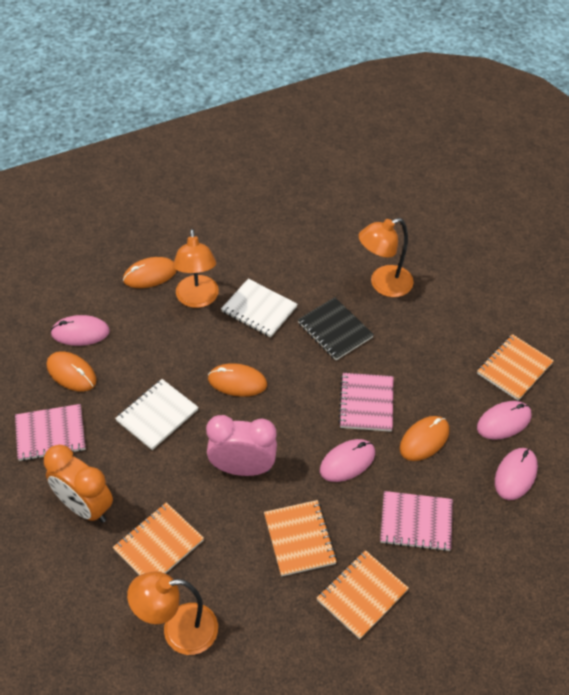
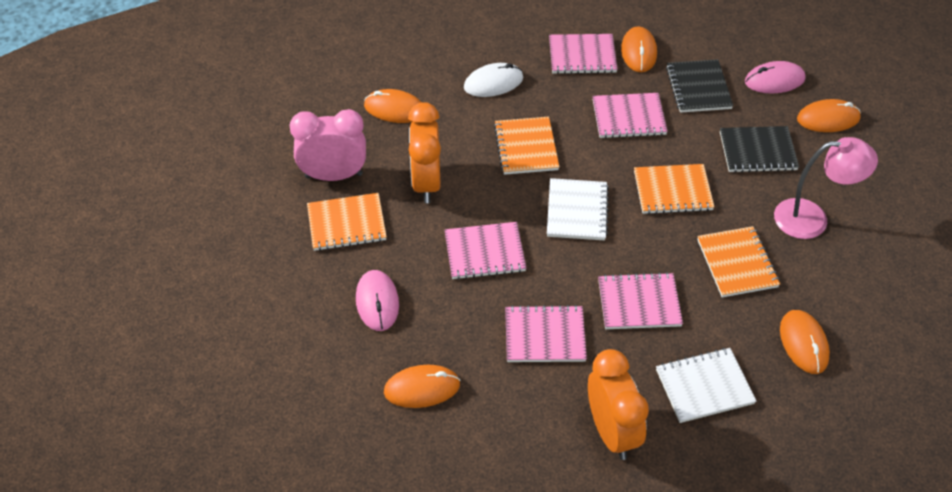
black notebook: 1 -> 2
orange clock: 1 -> 2
orange lamp: 3 -> 0
orange mouse: 4 -> 5
pink lamp: 0 -> 1
pink mouse: 4 -> 2
pink notebook: 3 -> 5
white mouse: 0 -> 1

